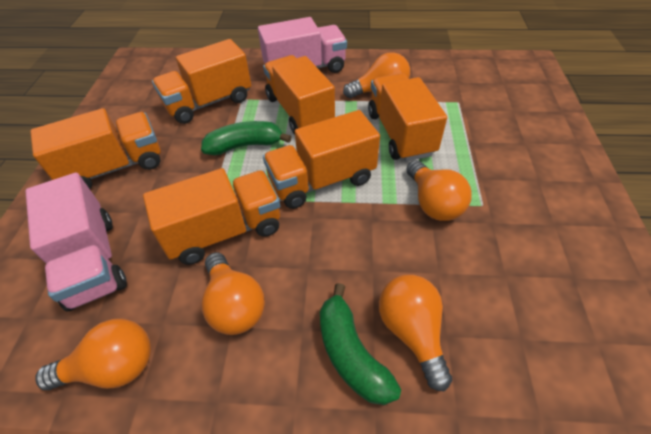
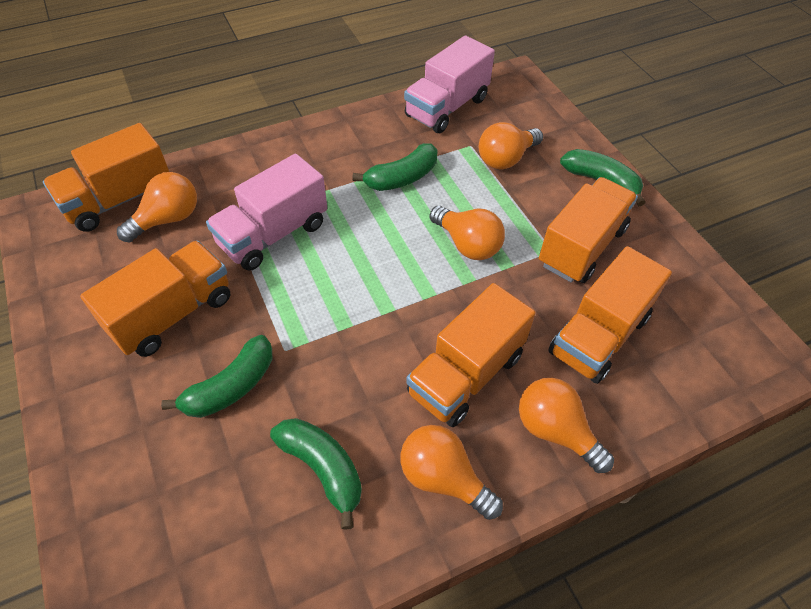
green banana: 2 -> 4
orange truck: 6 -> 5

